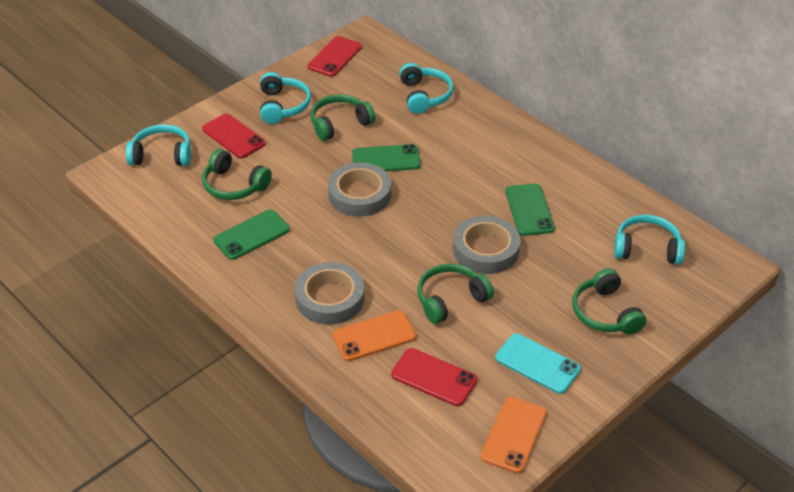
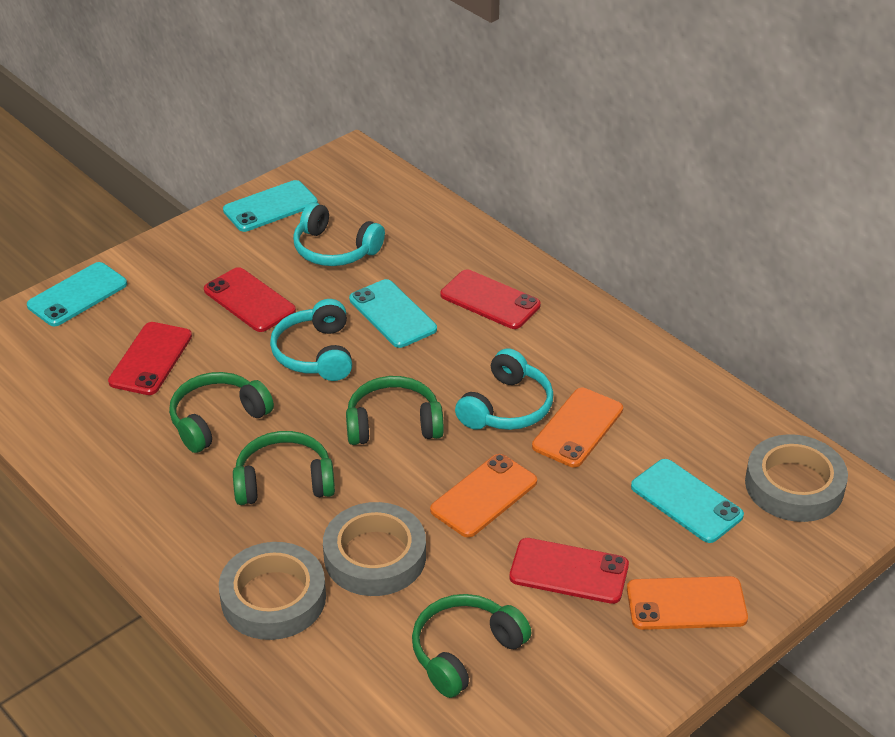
green phone: 3 -> 0
orange phone: 2 -> 3
red phone: 3 -> 4
turquoise headphones: 4 -> 3
turquoise phone: 1 -> 4

